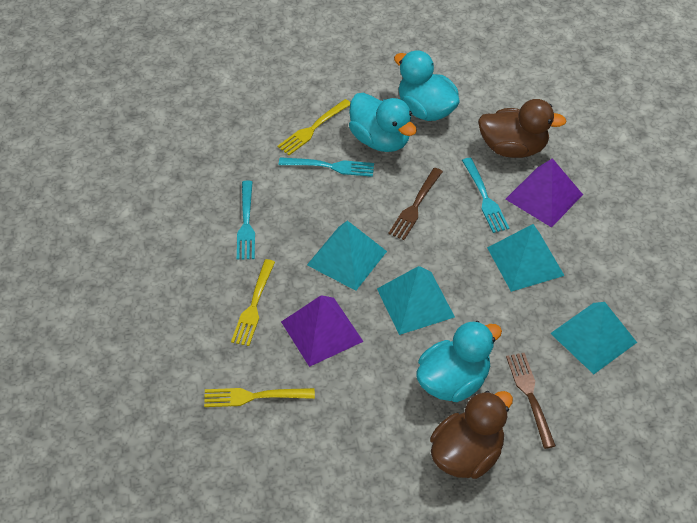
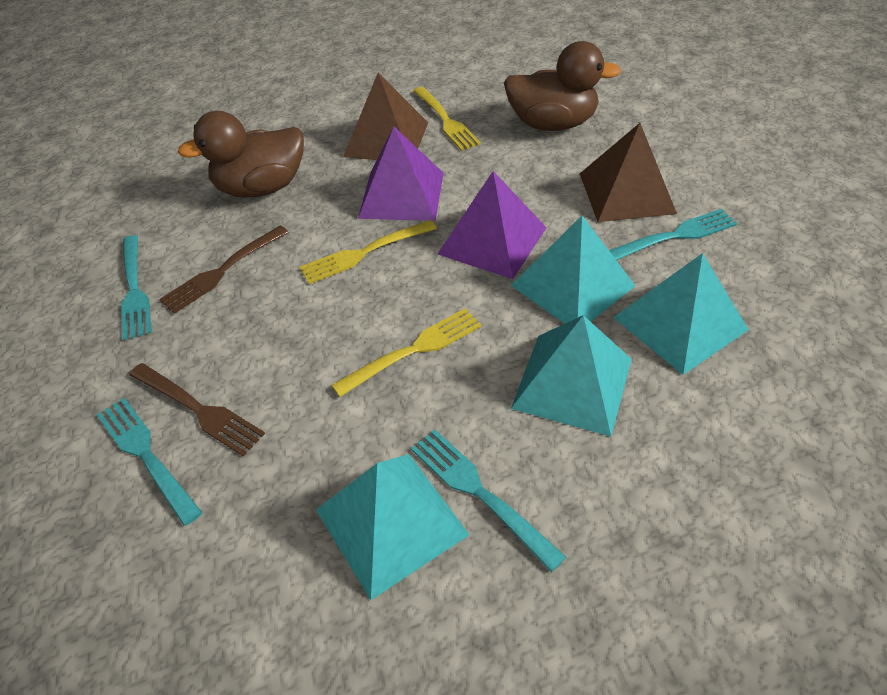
brown pyramid: 0 -> 2
turquoise duck: 3 -> 0
turquoise fork: 3 -> 4

